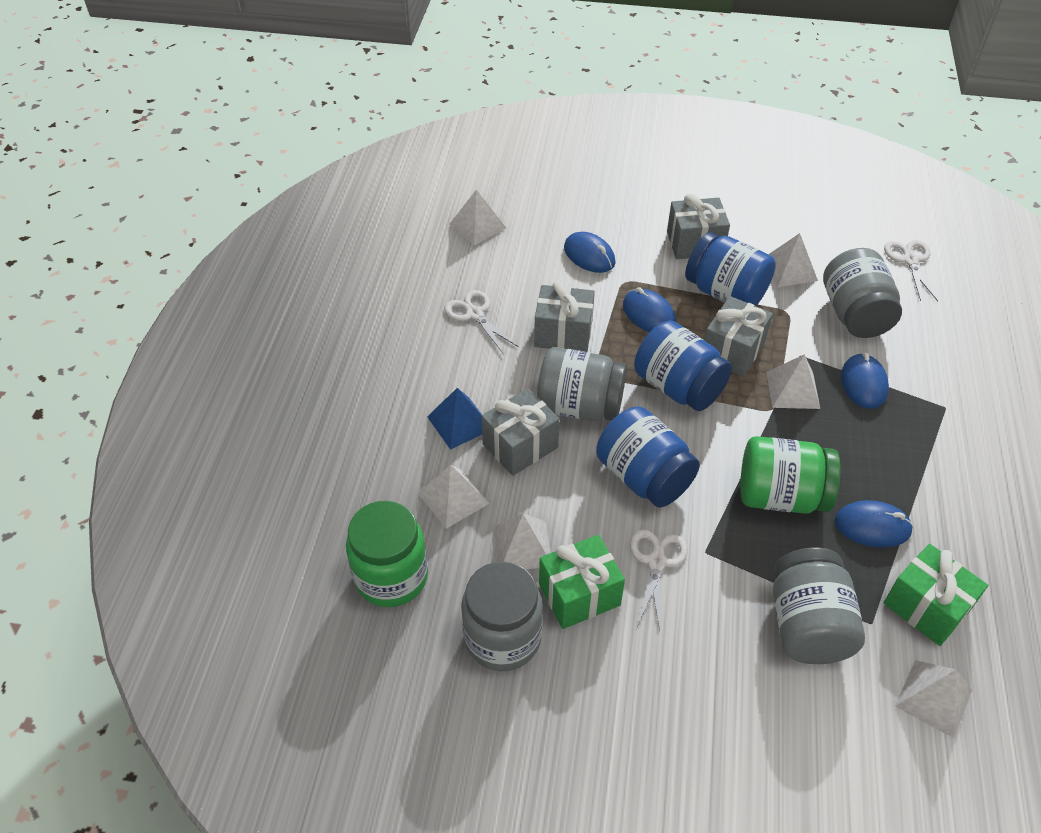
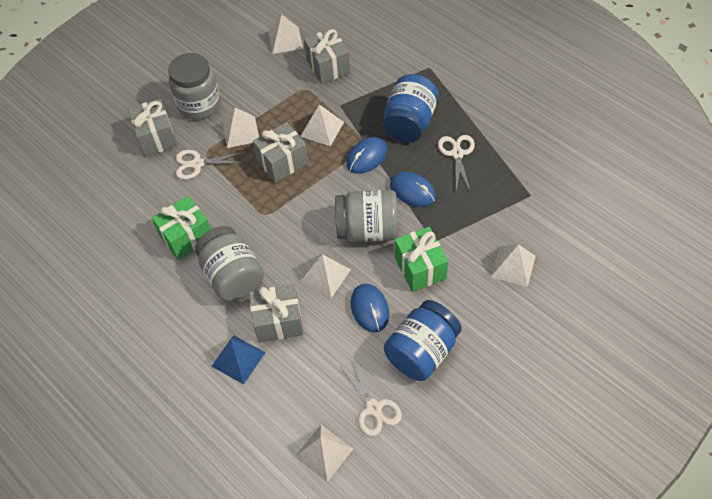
blue jar: 3 -> 2
blue mouse: 4 -> 3
green jar: 2 -> 0
grey jar: 4 -> 3

